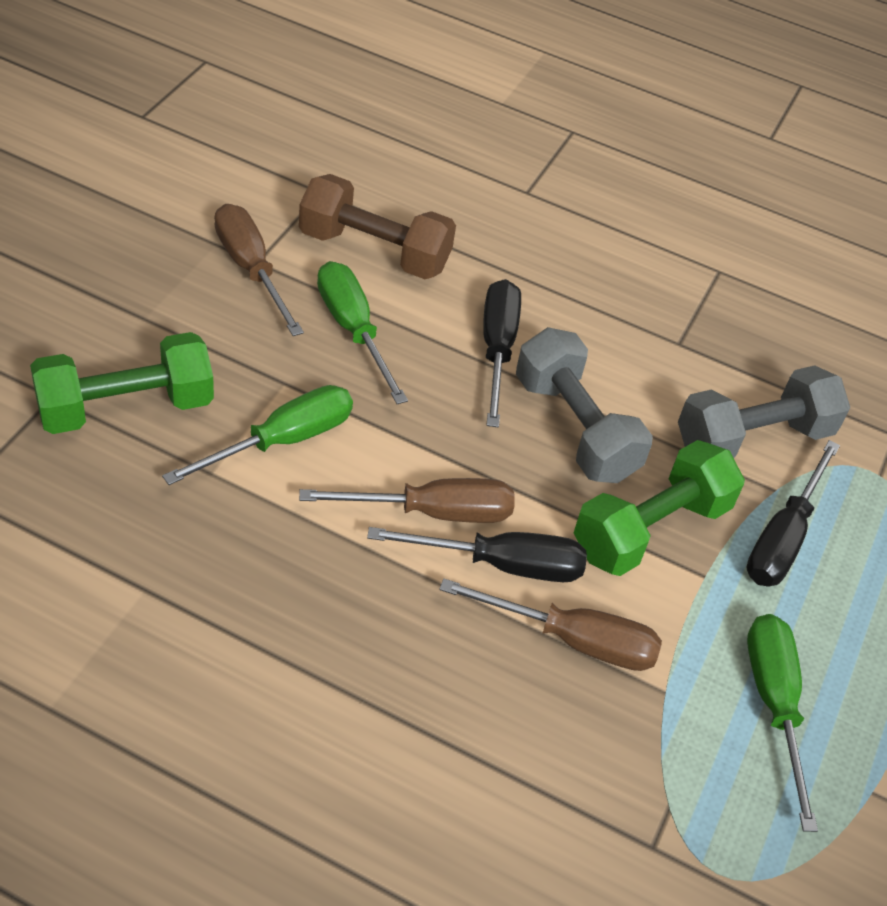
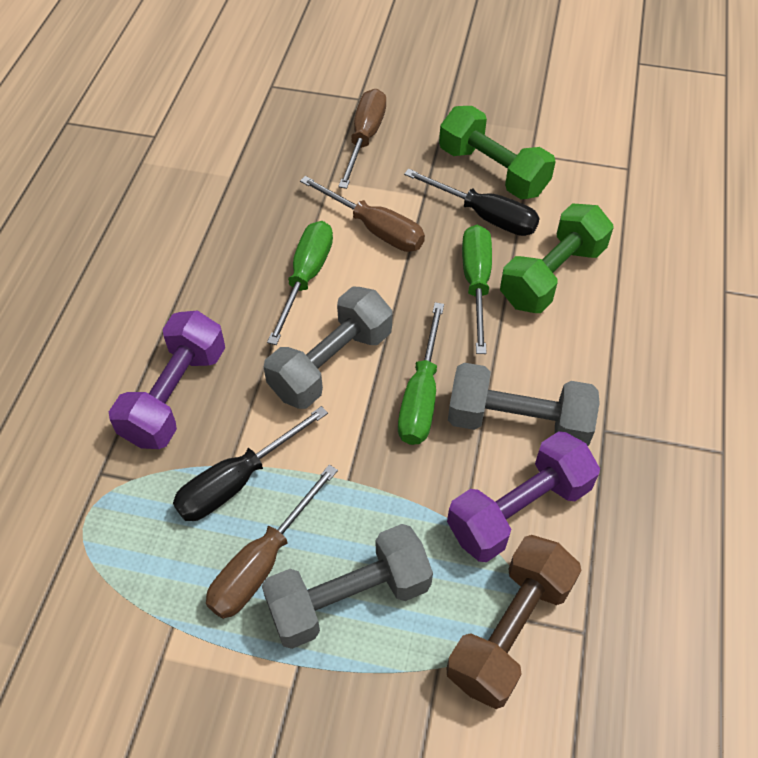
black screwdriver: 3 -> 2
grey dumbbell: 2 -> 3
purple dumbbell: 0 -> 2

